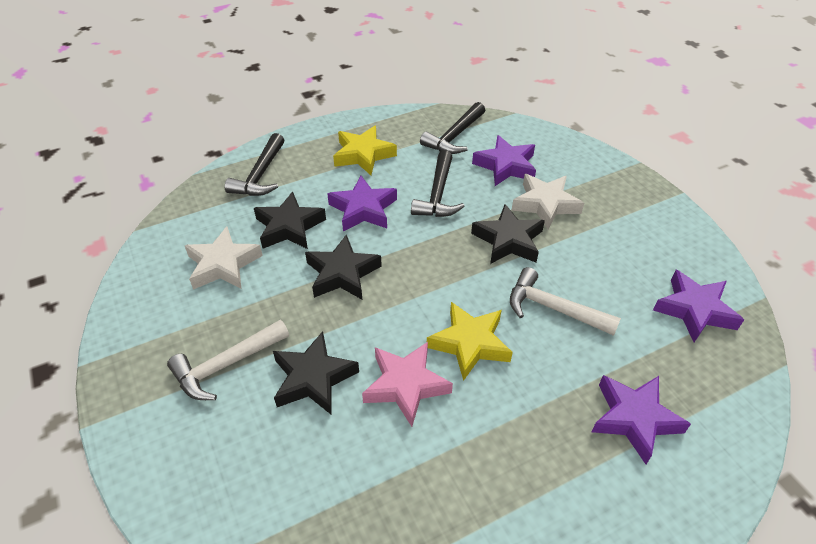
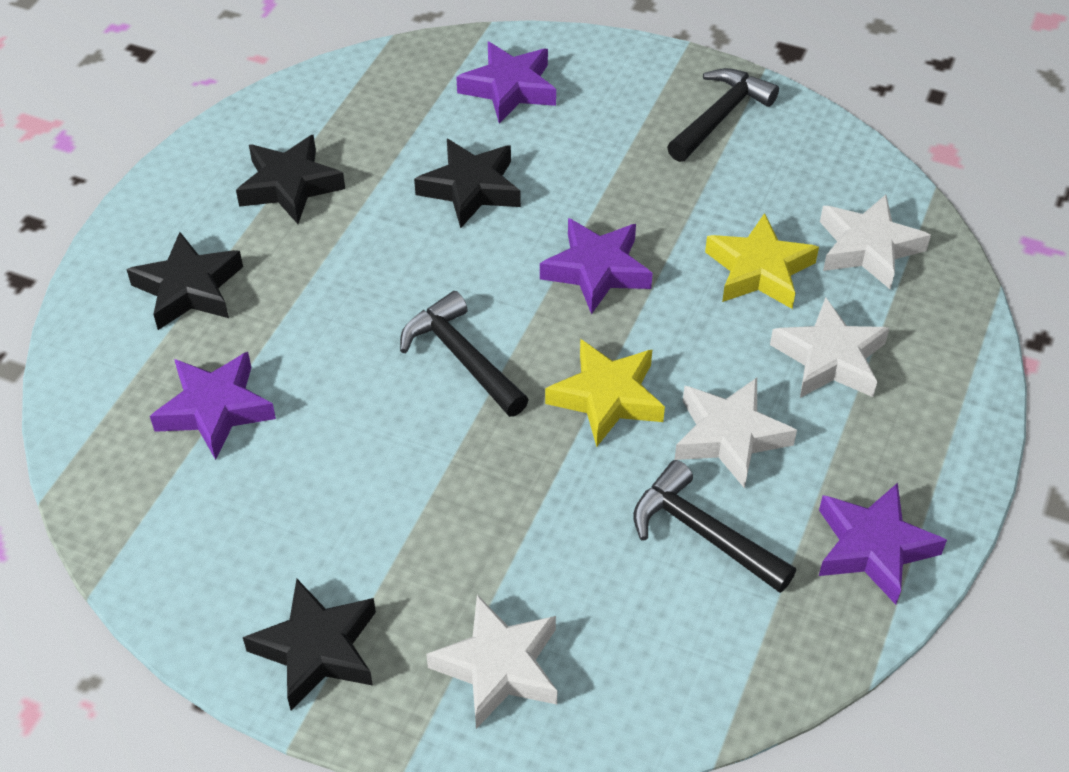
pink star: 1 -> 0
white hammer: 2 -> 0
white star: 2 -> 4

